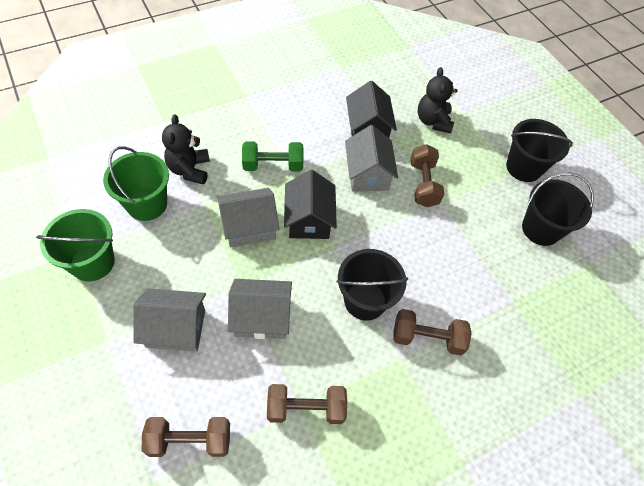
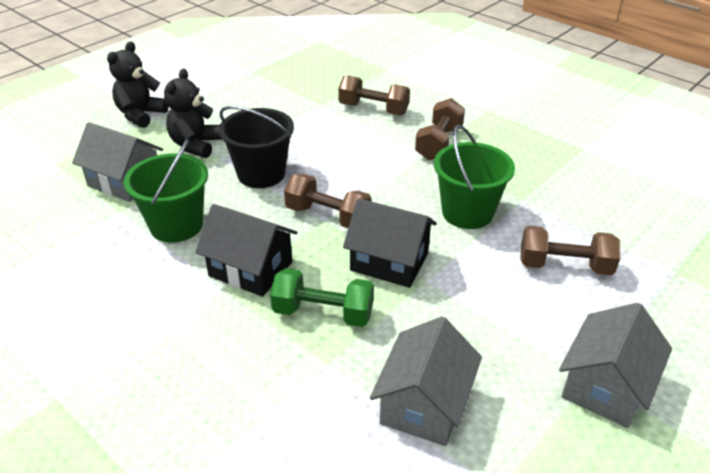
black bucket: 3 -> 1
grey house: 4 -> 3

